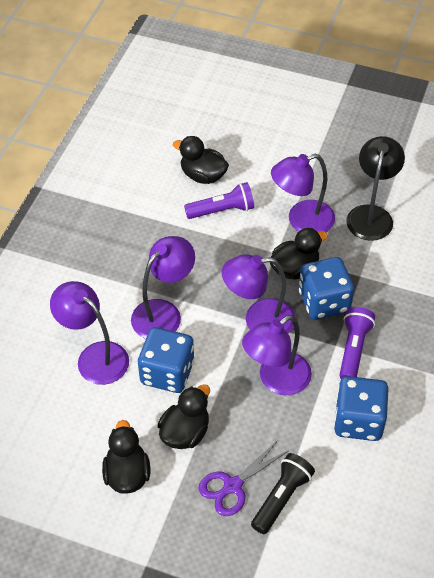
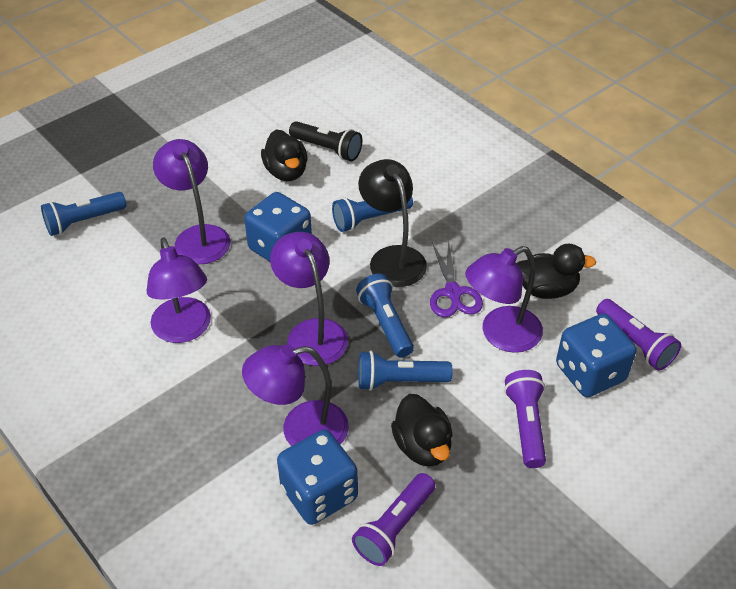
black duck: 4 -> 3
blue flashlight: 0 -> 4
purple flashlight: 2 -> 3

